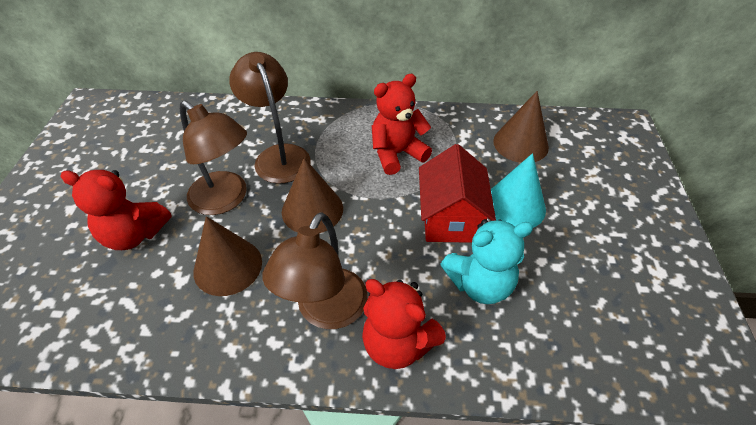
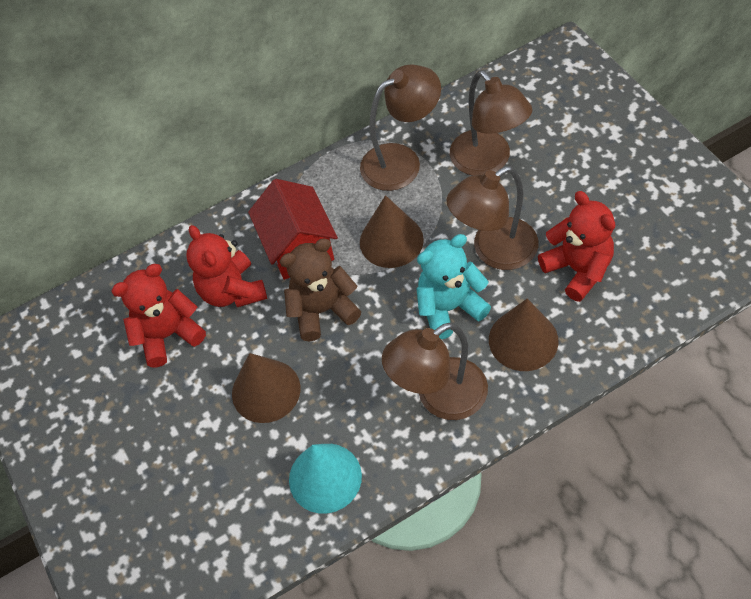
brown lamp: 3 -> 4
brown teddy bear: 0 -> 1

